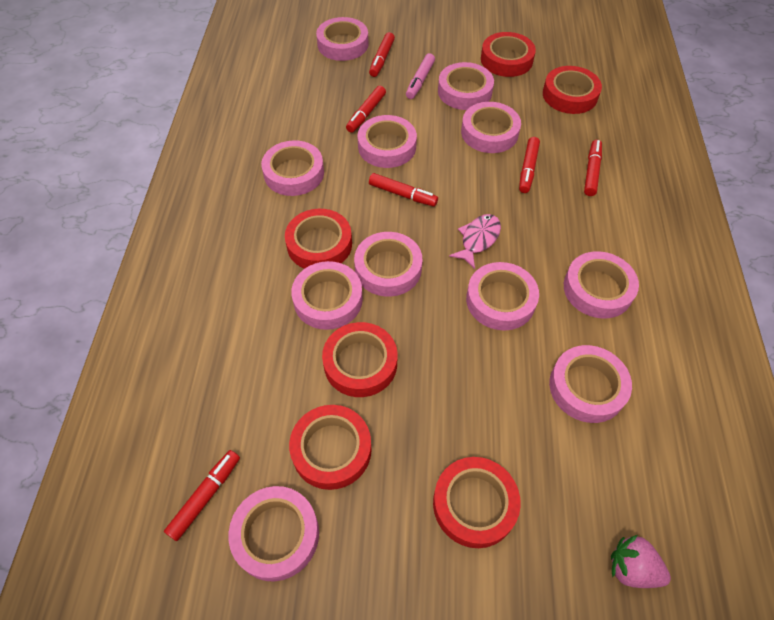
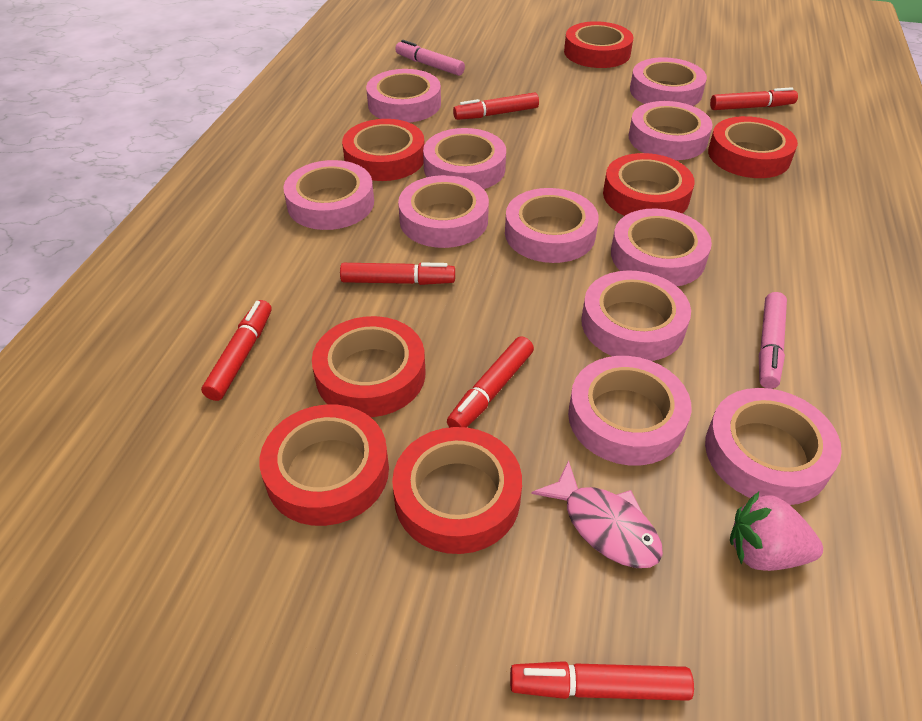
pink marker: 1 -> 2
red tape: 6 -> 7

